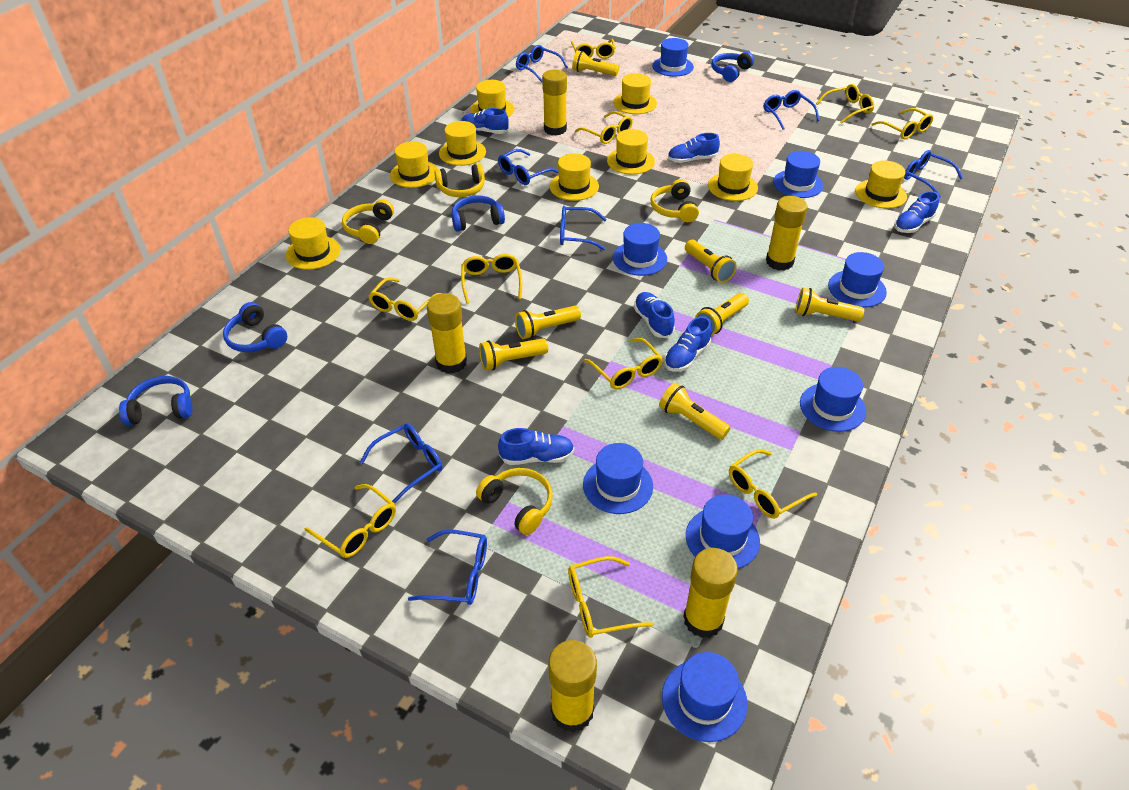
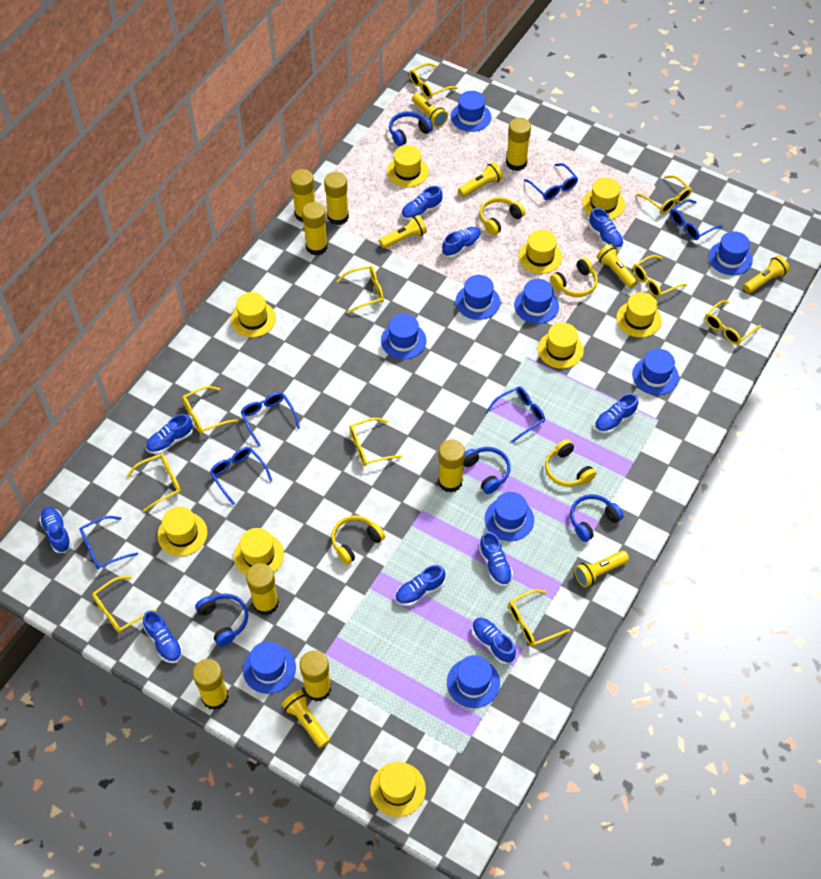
blue glasses: 7 -> 6
blue hat: 8 -> 9
blue shoe: 6 -> 10
yellow glue stick: 5 -> 8

